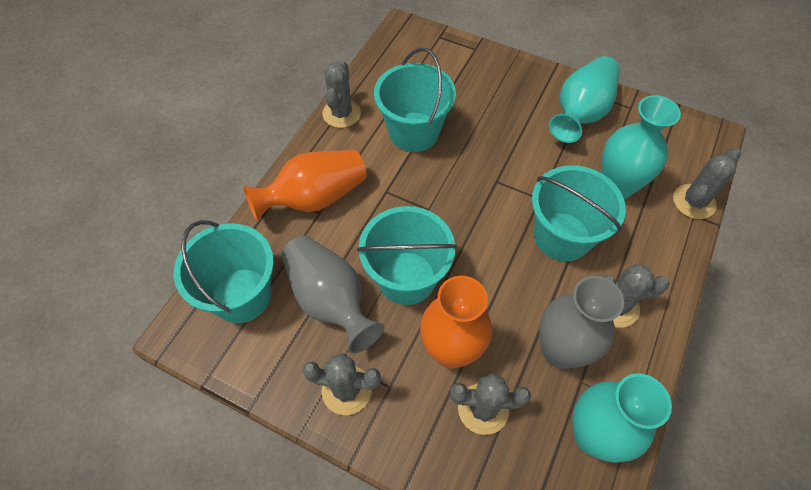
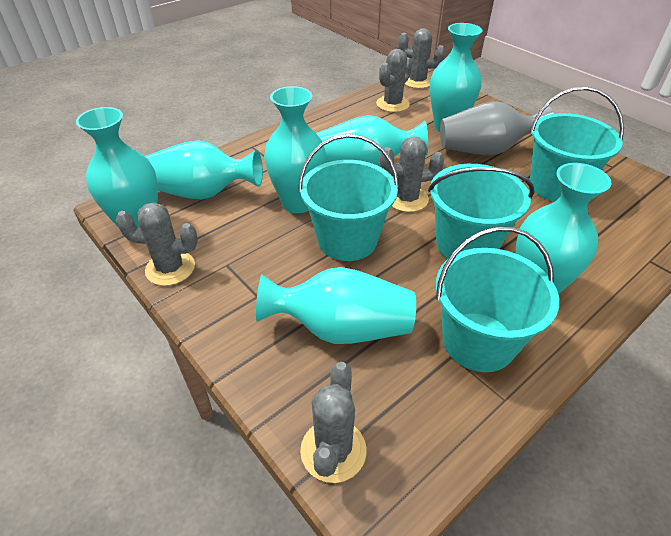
grey vase: 2 -> 1
orange vase: 2 -> 0
turquoise vase: 3 -> 7

